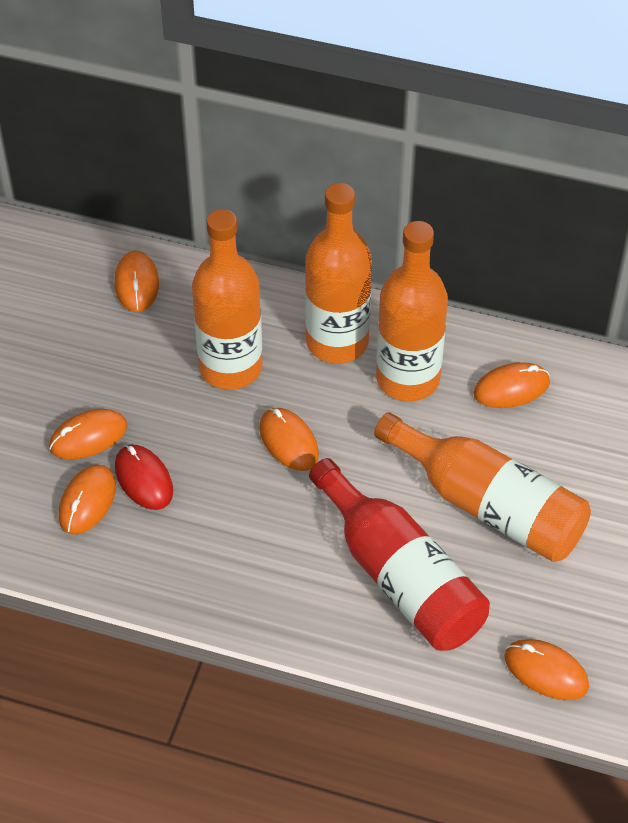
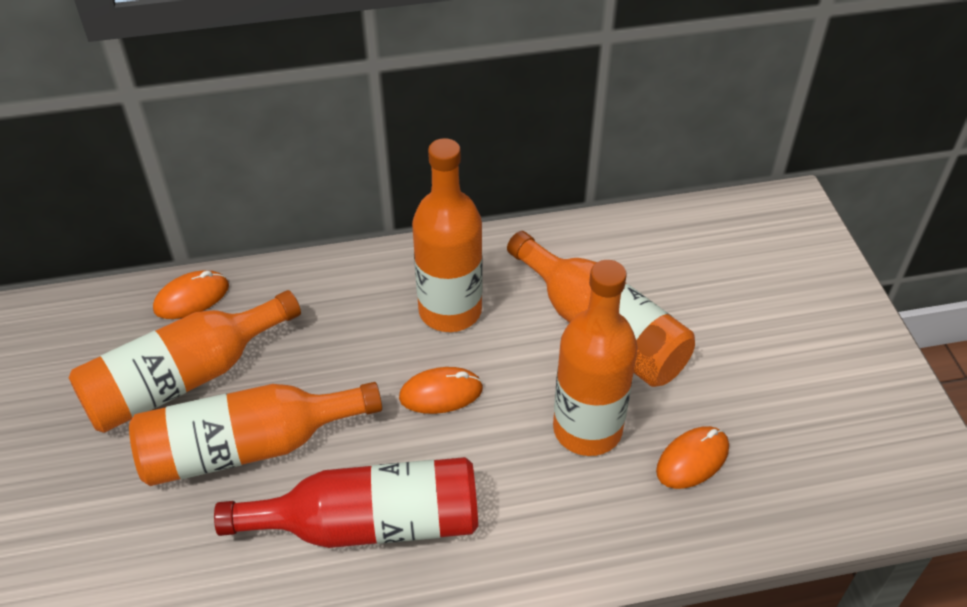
orange bottle: 4 -> 5
orange mouse: 6 -> 3
red mouse: 1 -> 0

